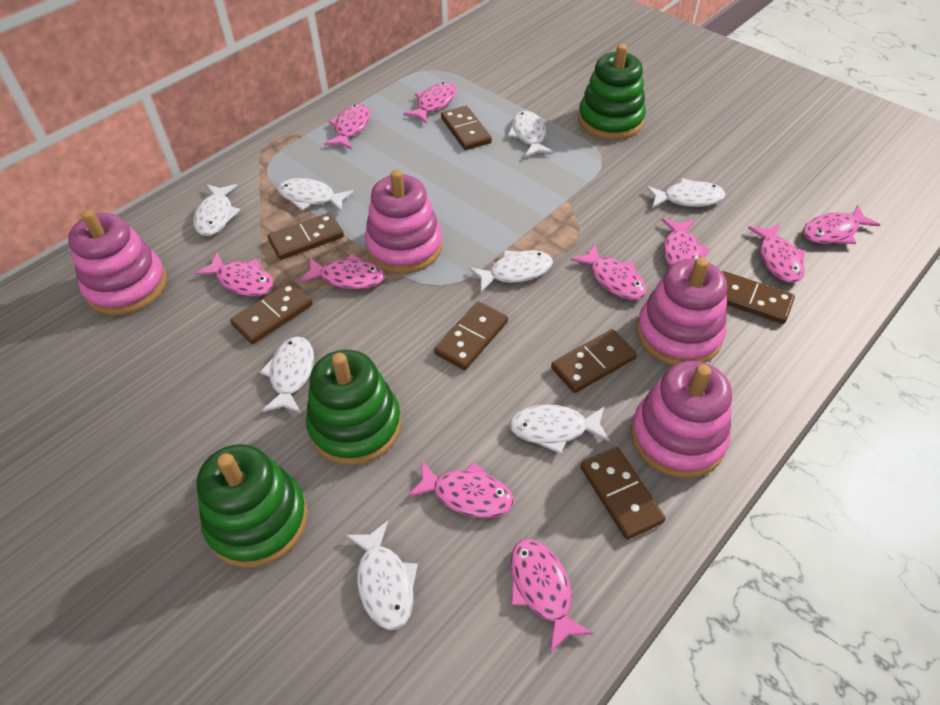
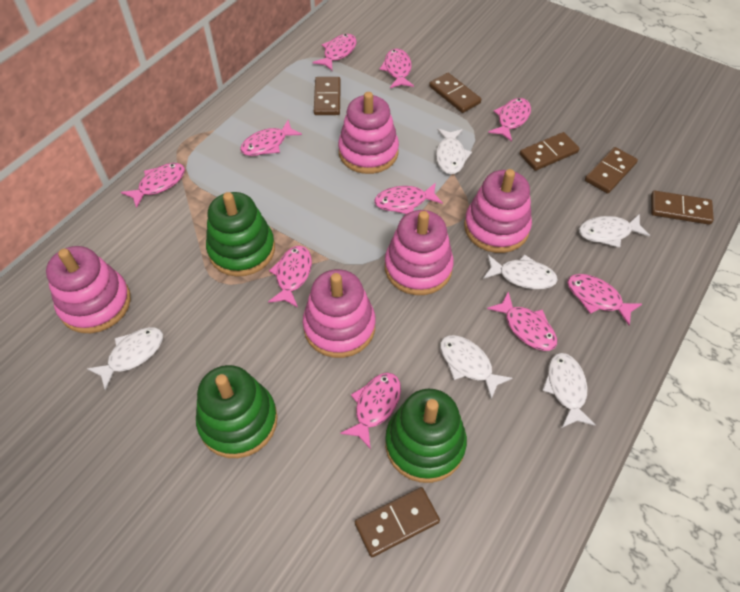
brown domino: 7 -> 6
pink stacking toy: 4 -> 5
white fish: 8 -> 6

